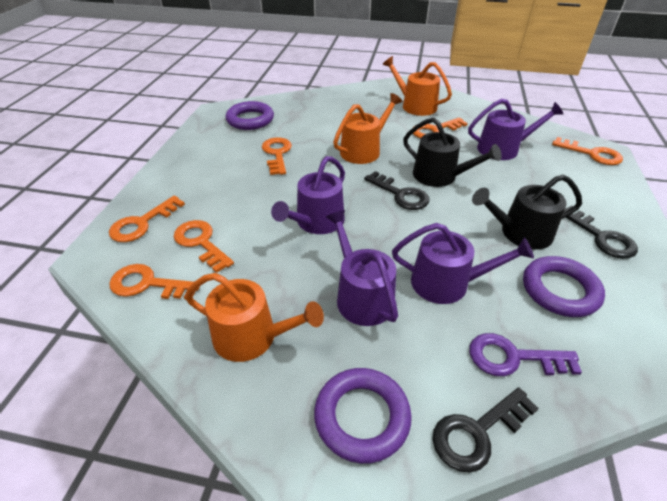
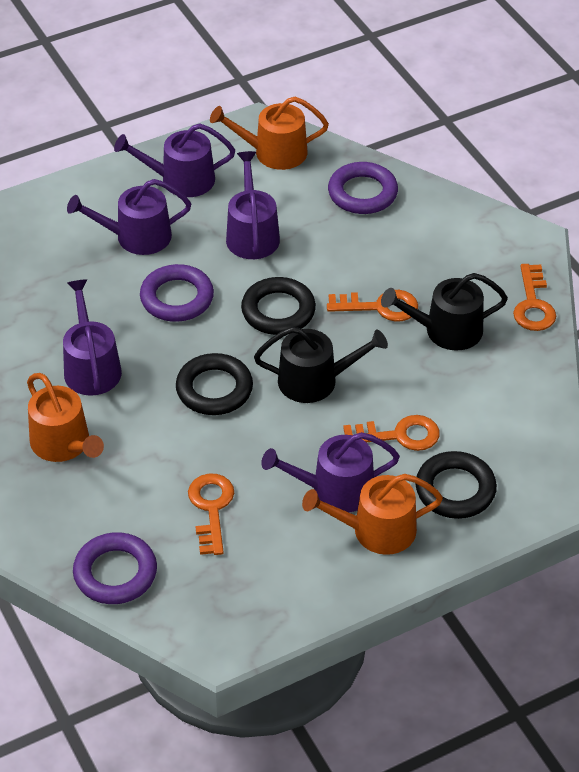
black key: 3 -> 0
black ring: 0 -> 3
orange key: 6 -> 4
purple key: 1 -> 0
purple watering can: 4 -> 5

